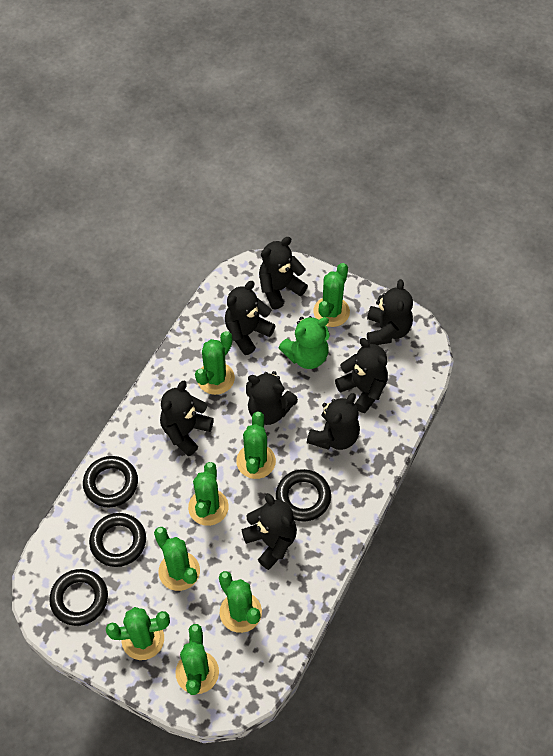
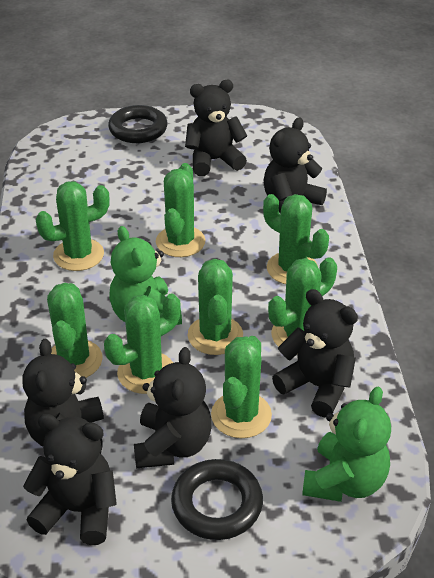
black ring: 4 -> 2
black teddy bear: 8 -> 6
green teddy bear: 1 -> 2

